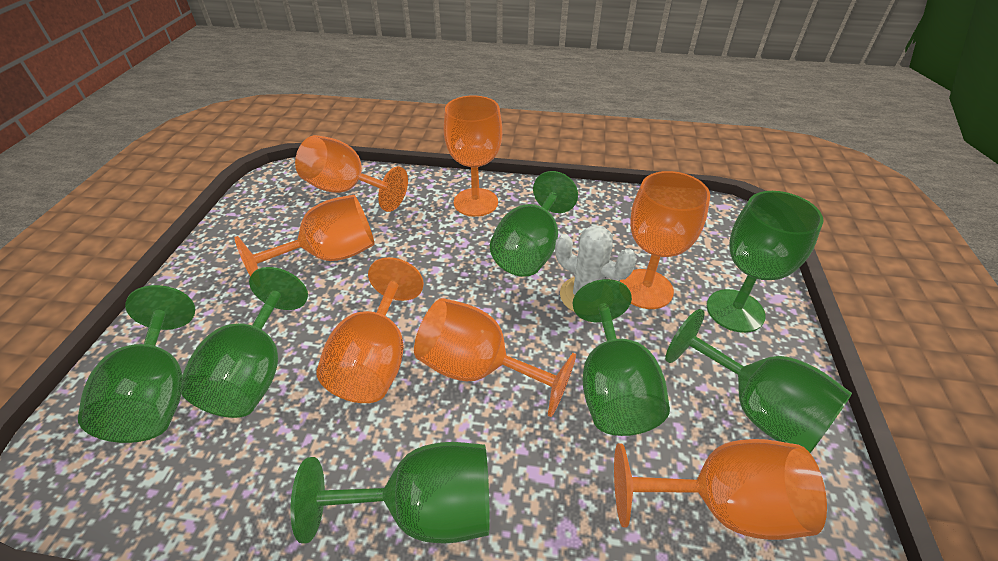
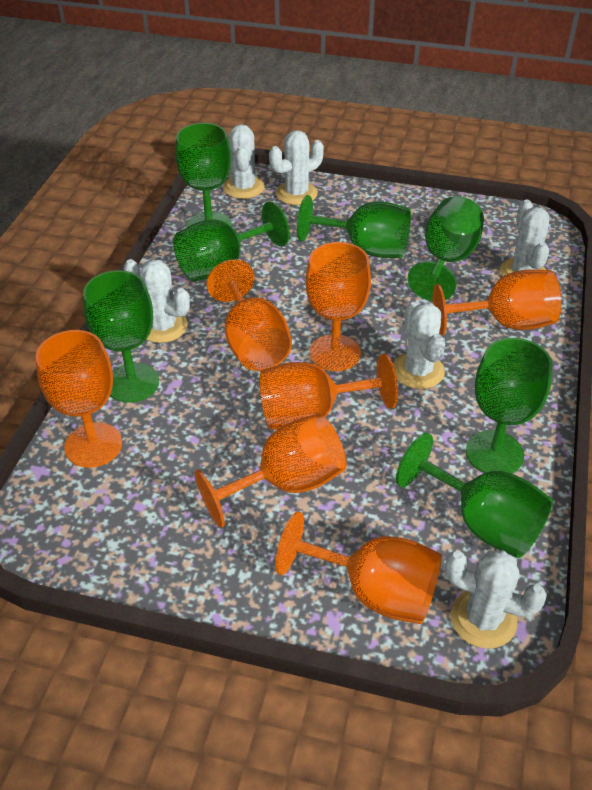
white cactus: 1 -> 6

